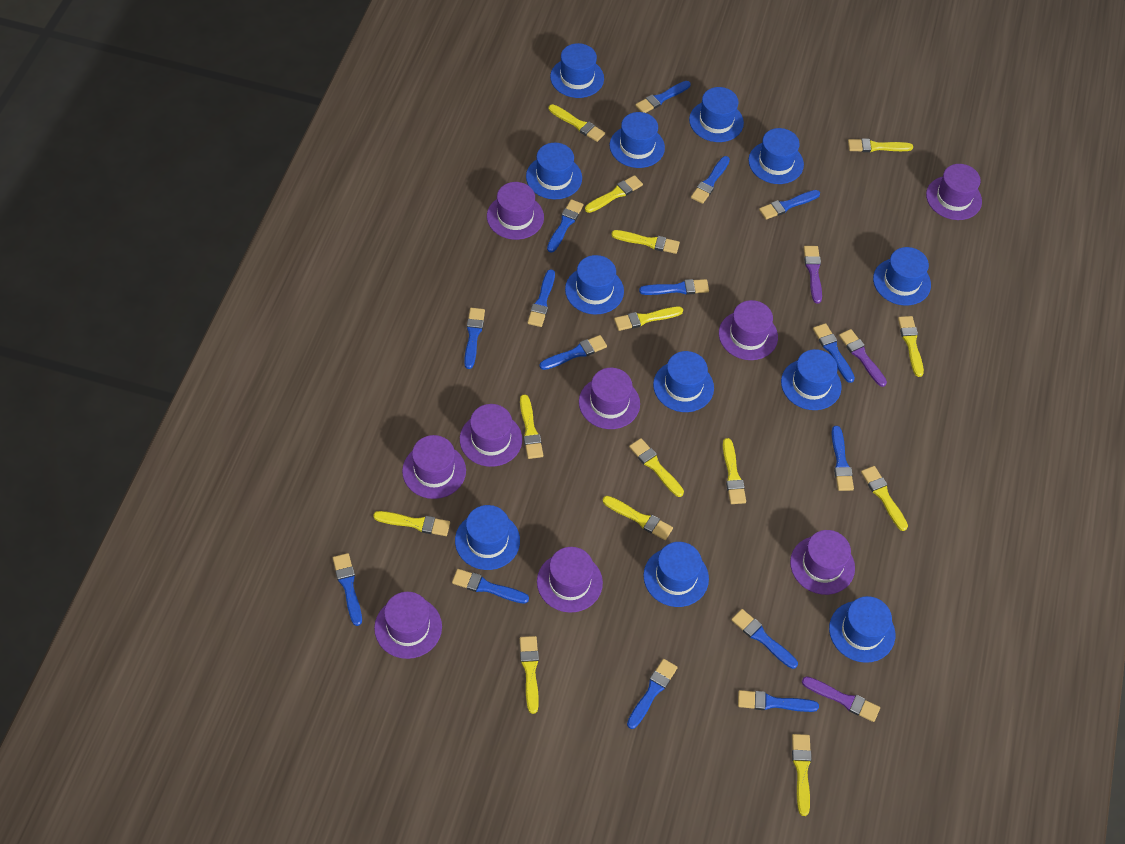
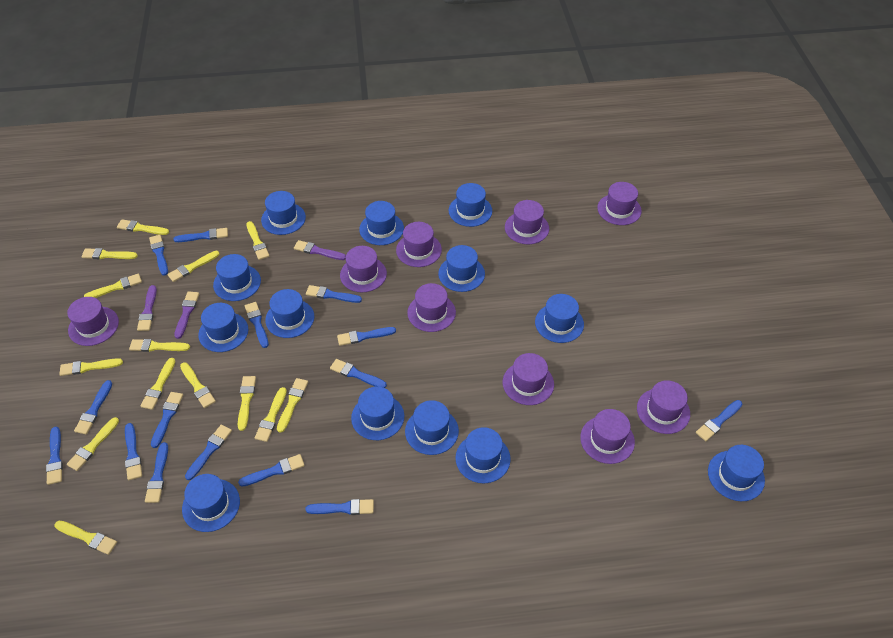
blue hat: 12 -> 13

